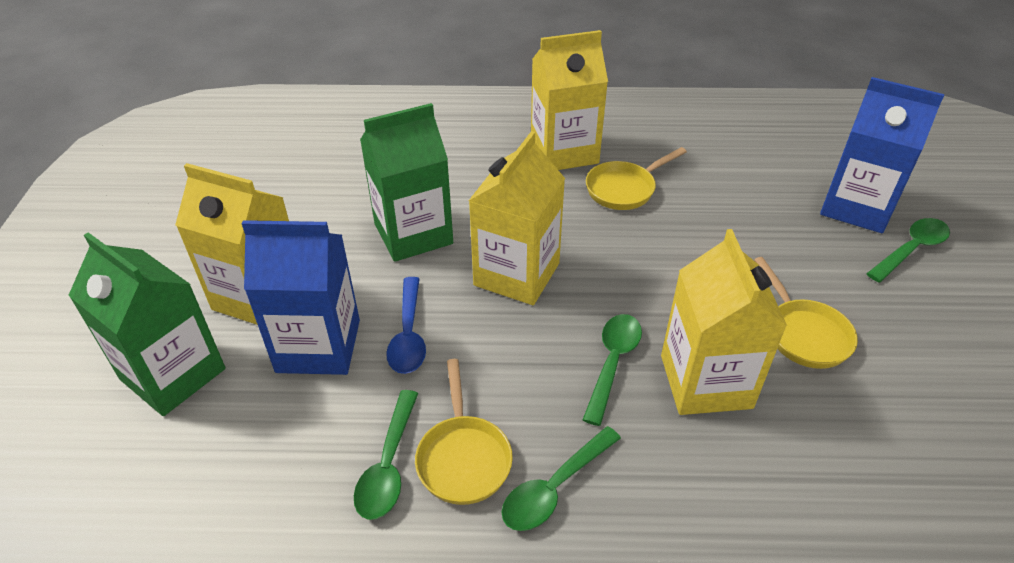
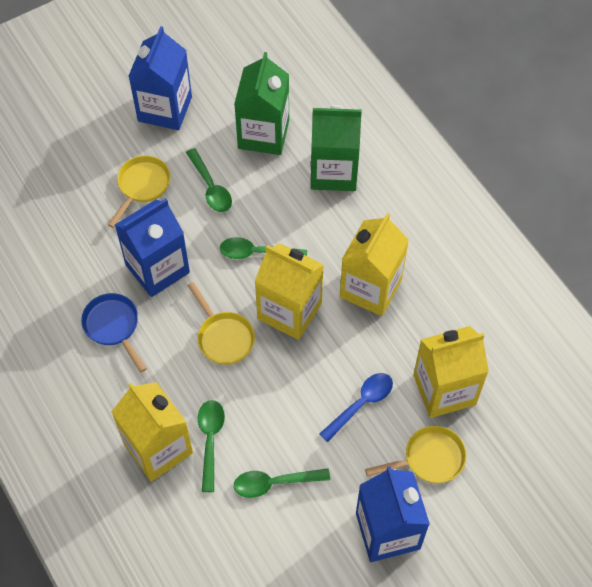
blue carton: 2 -> 3
blue pan: 0 -> 1

